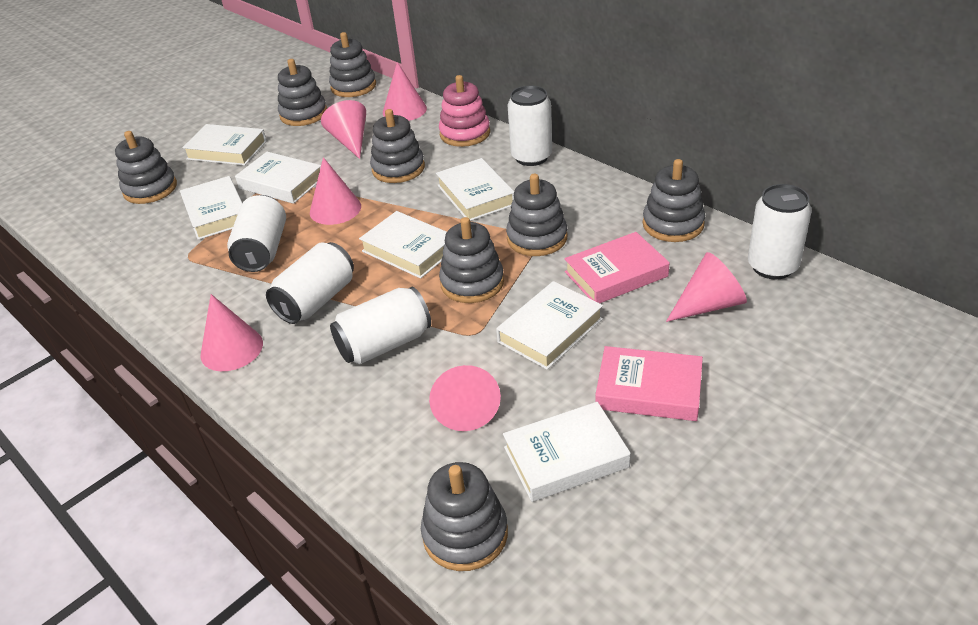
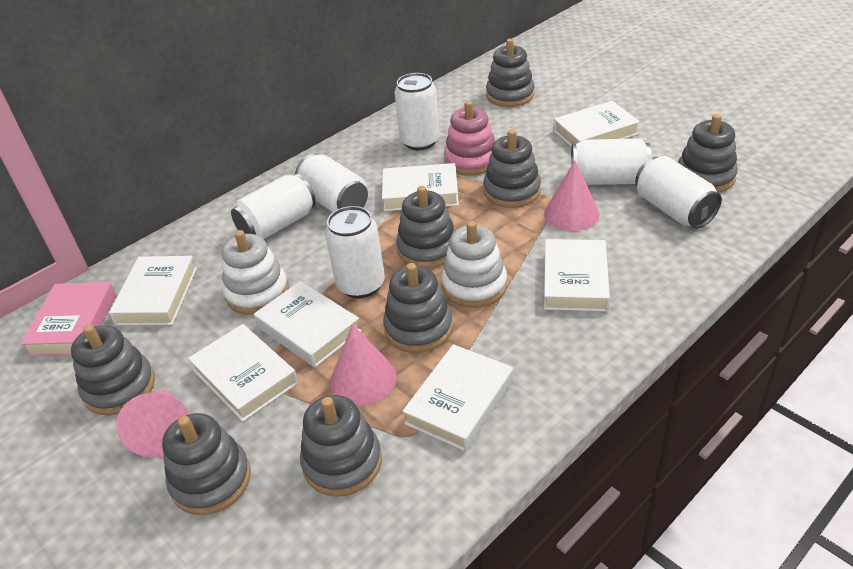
pink book: 2 -> 1
pink cone: 6 -> 3
white can: 5 -> 6
white stacking toy: 0 -> 2

